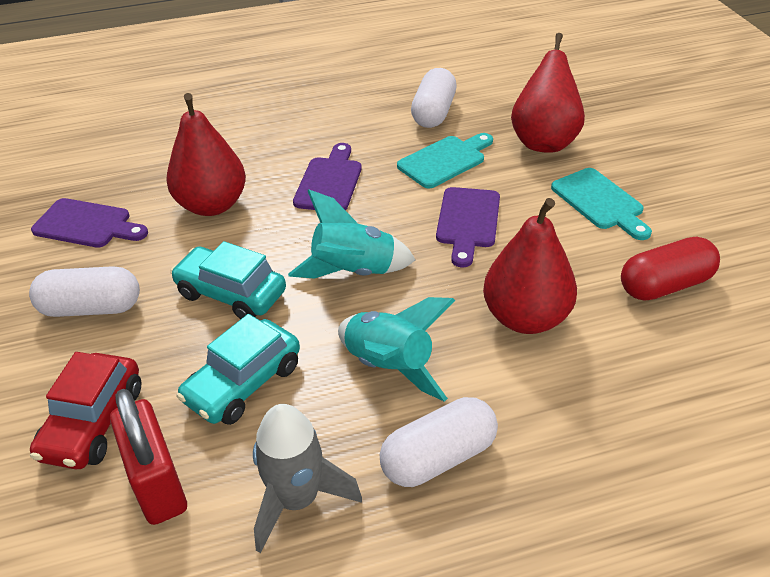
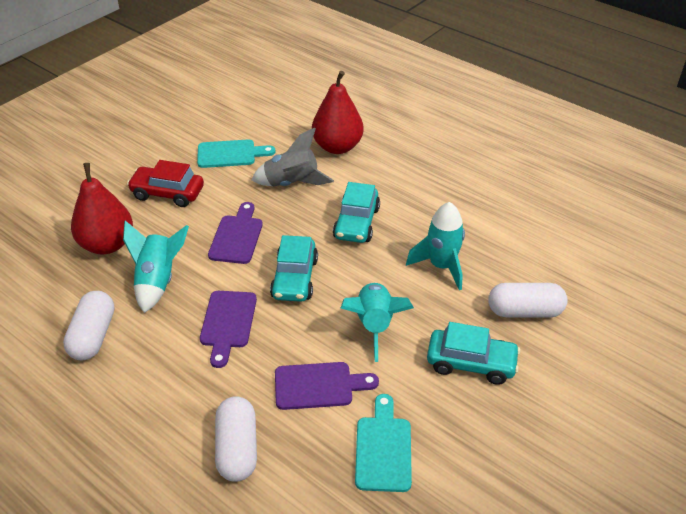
red capsule: 1 -> 0
red padlock: 1 -> 0
red pear: 3 -> 2
turquoise car: 2 -> 3
turquoise rocket: 2 -> 3

